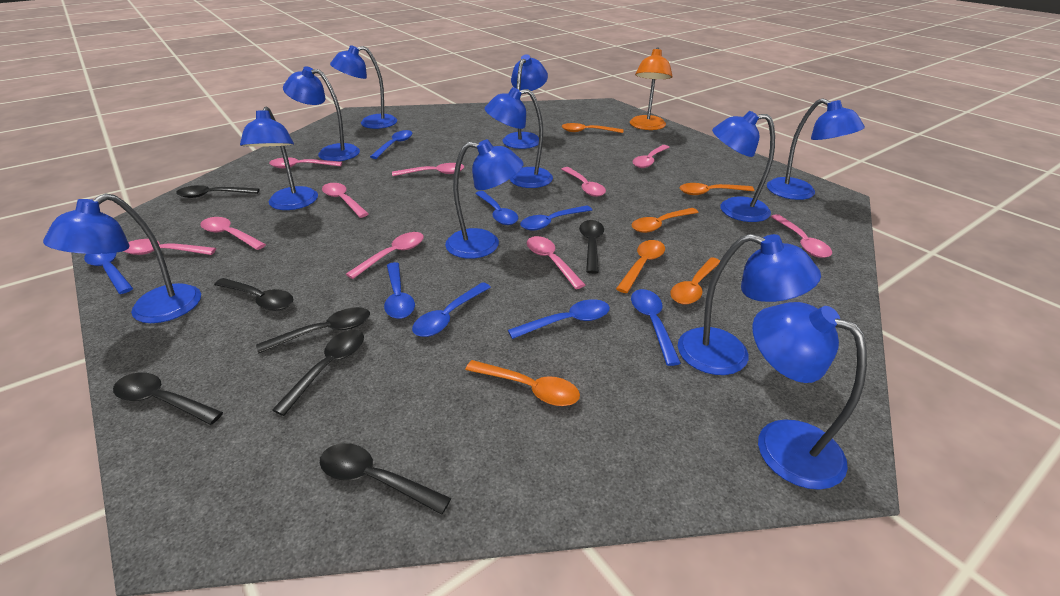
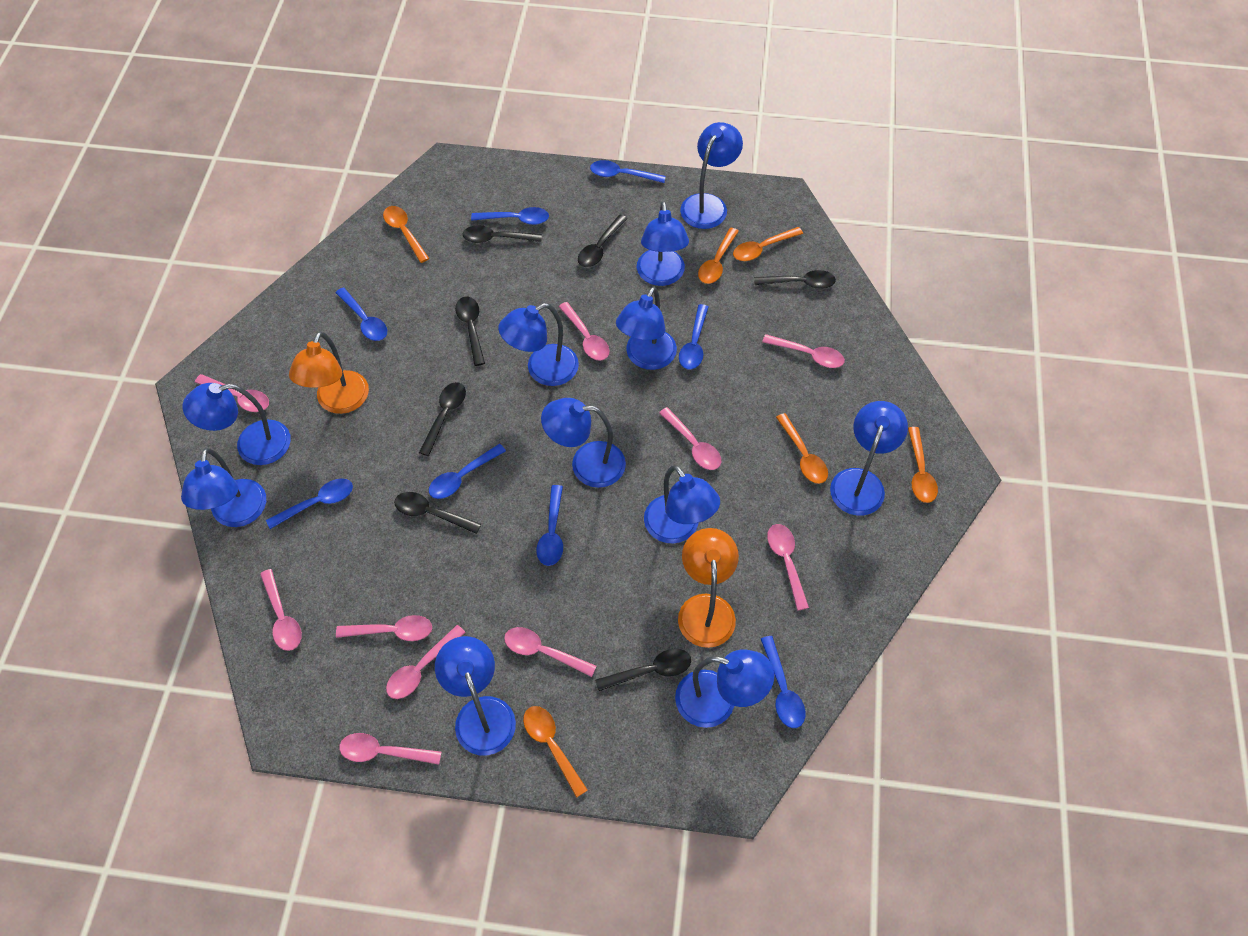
orange lamp: 1 -> 2

